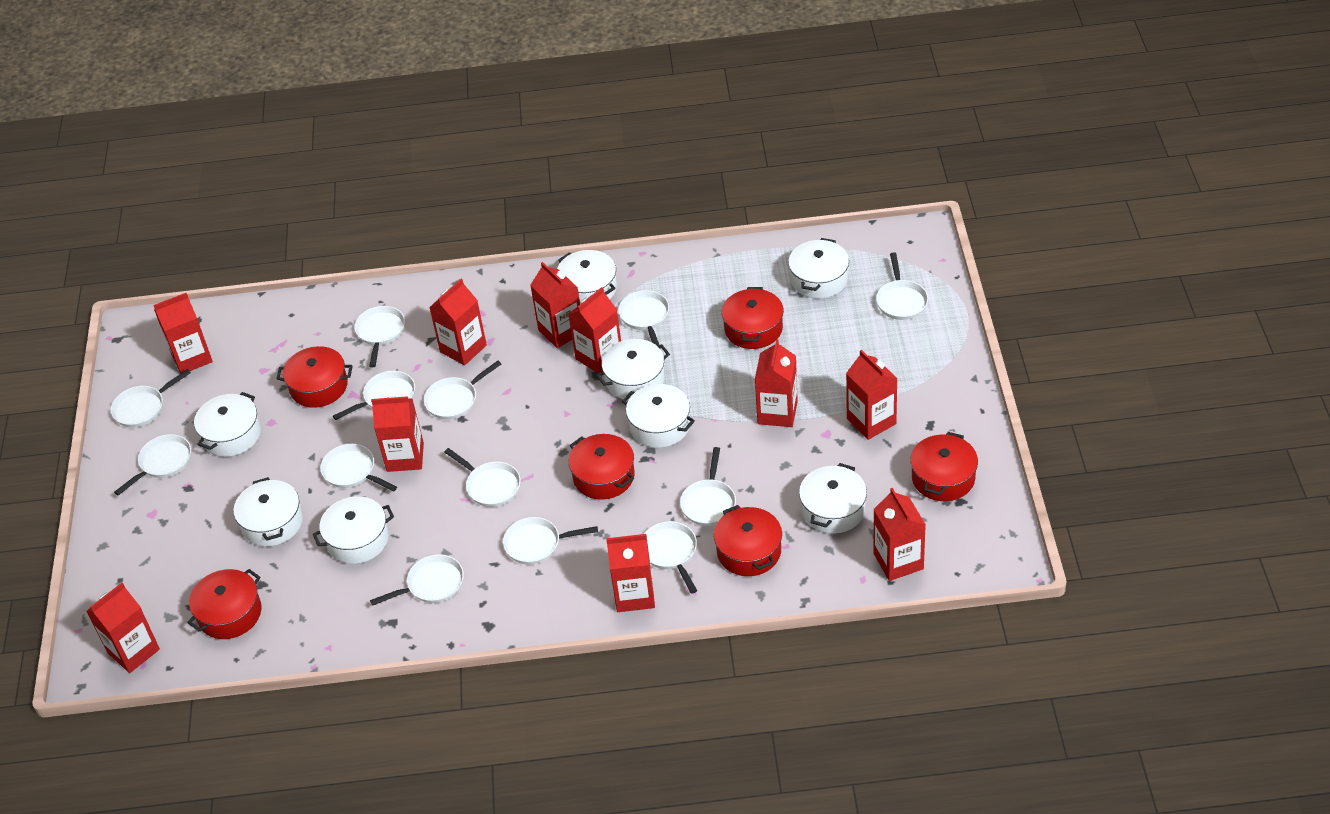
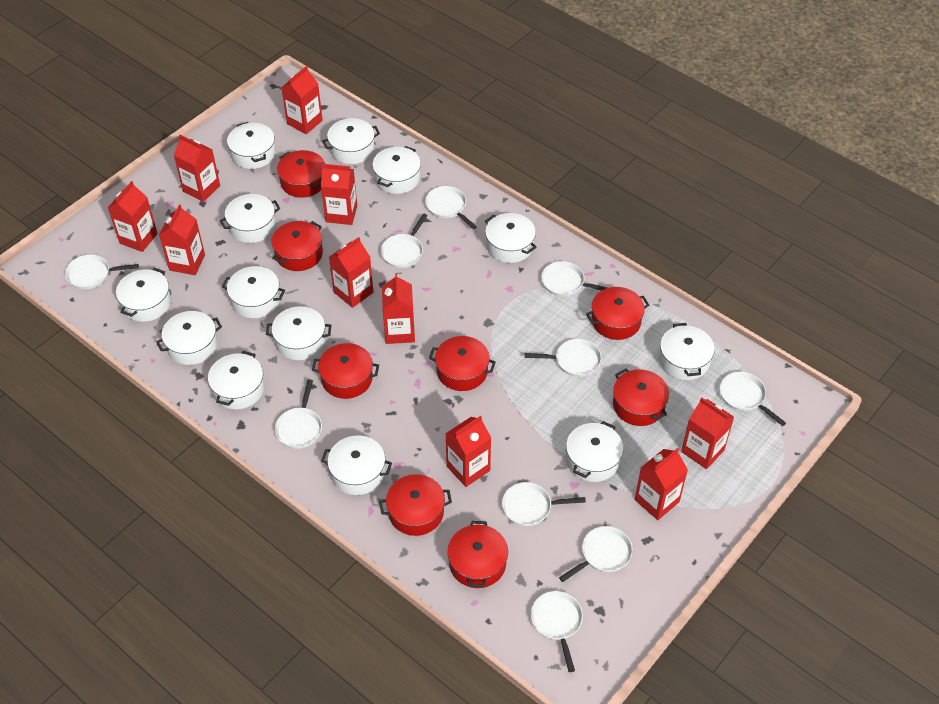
red pot: 6 -> 8
white pan: 13 -> 10
white pot: 8 -> 13

